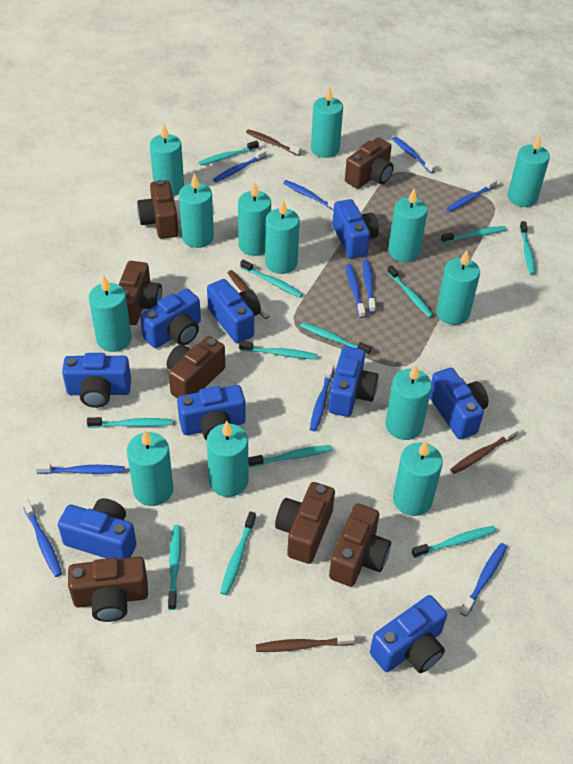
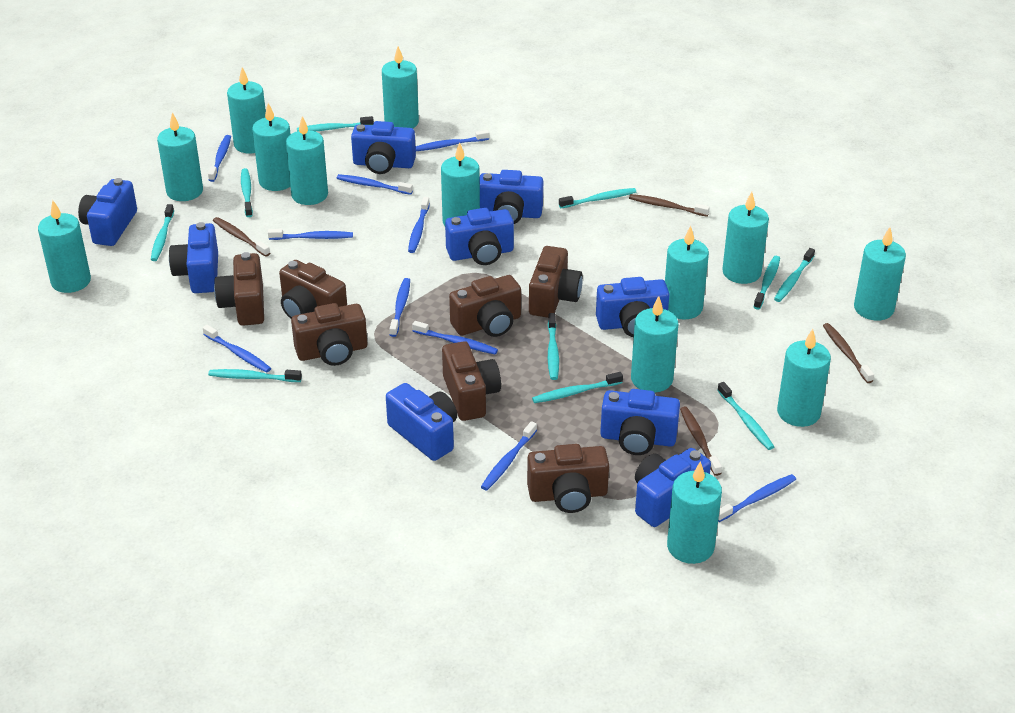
turquoise toothbrush: 12 -> 10

